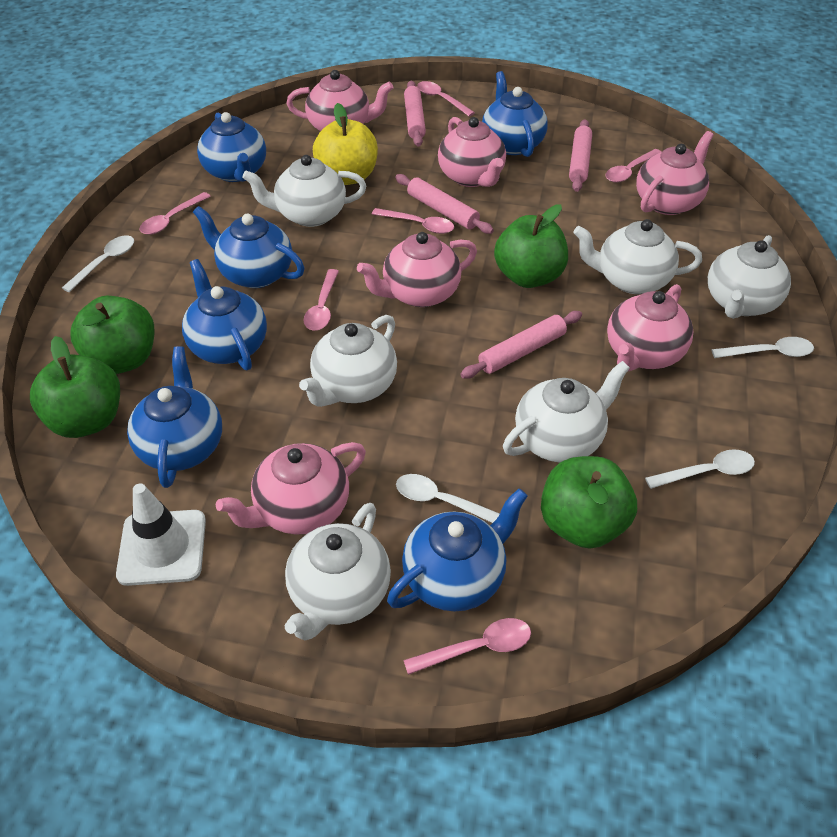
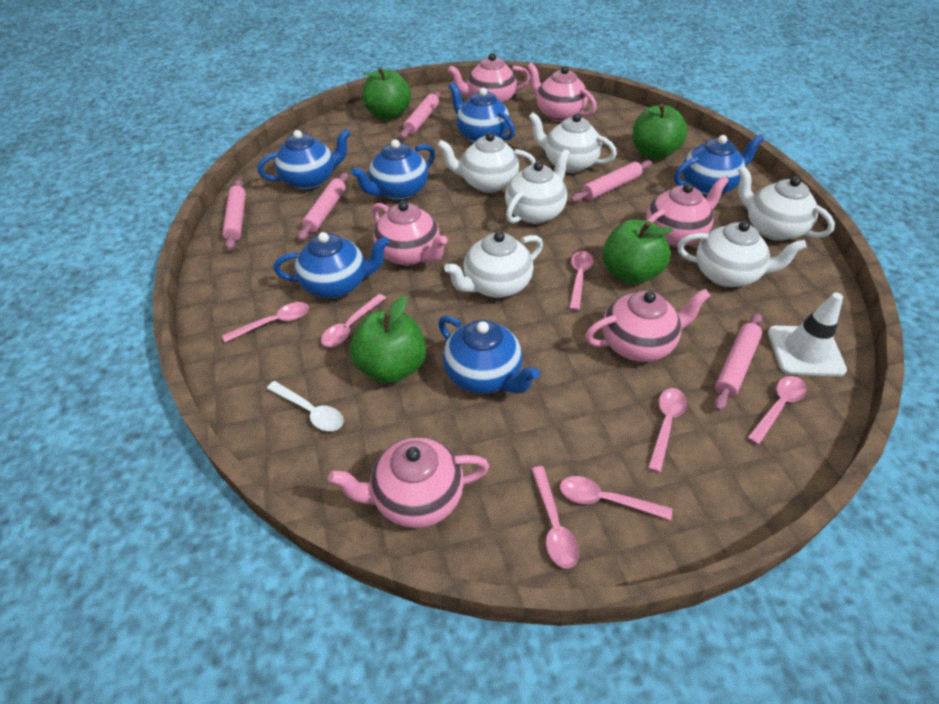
pink rolling pin: 4 -> 5
pink spoon: 6 -> 7
white spoon: 4 -> 1
yellow apple: 1 -> 0

